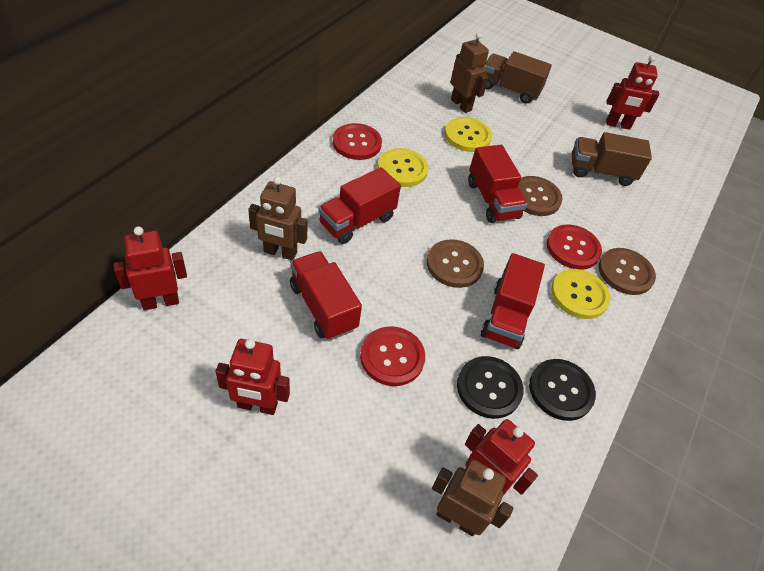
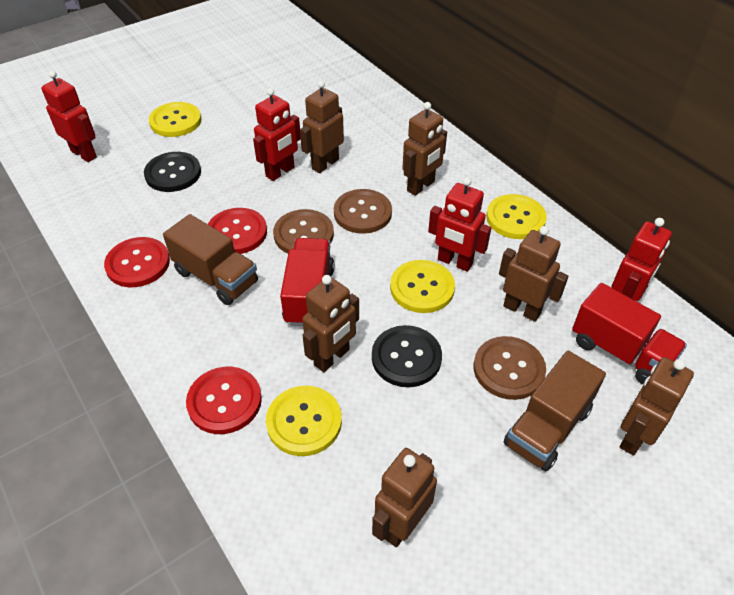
brown robot: 3 -> 6
red truck: 4 -> 2
yellow button: 3 -> 4

